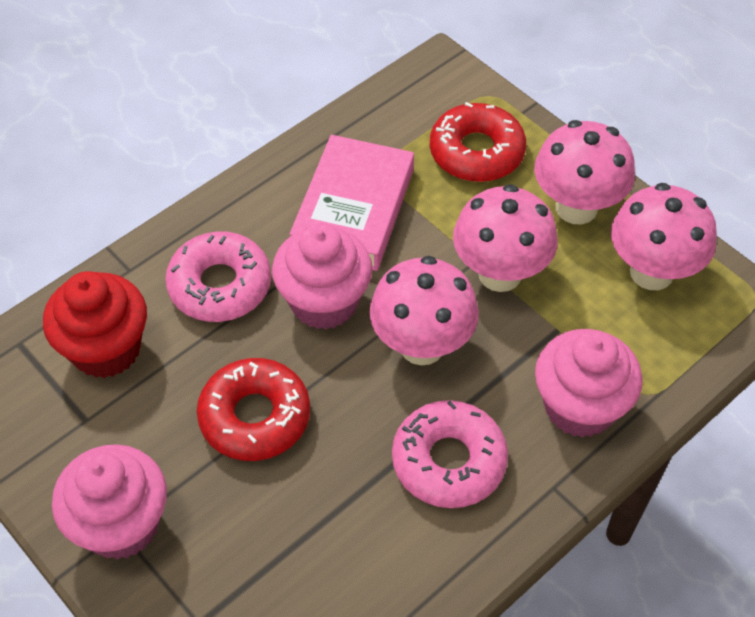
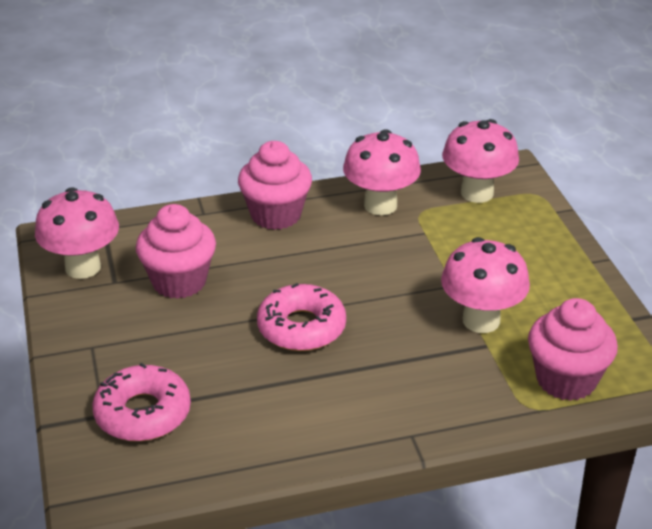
pink book: 1 -> 0
red cupcake: 1 -> 0
red donut: 2 -> 0

